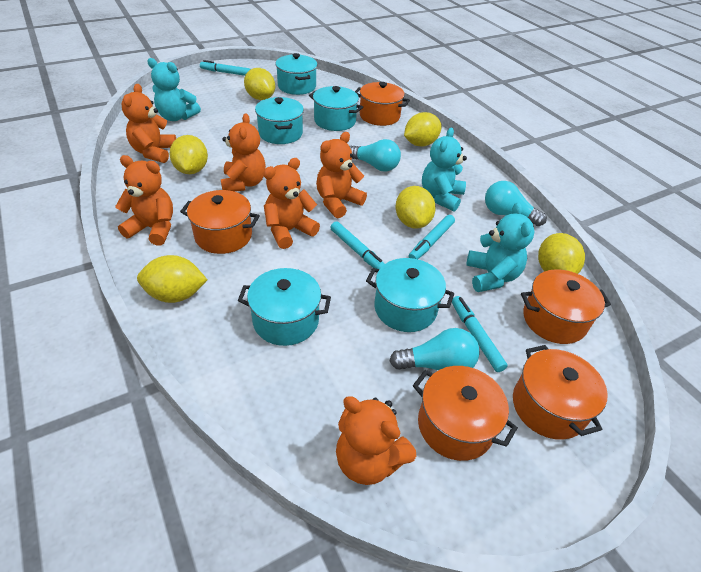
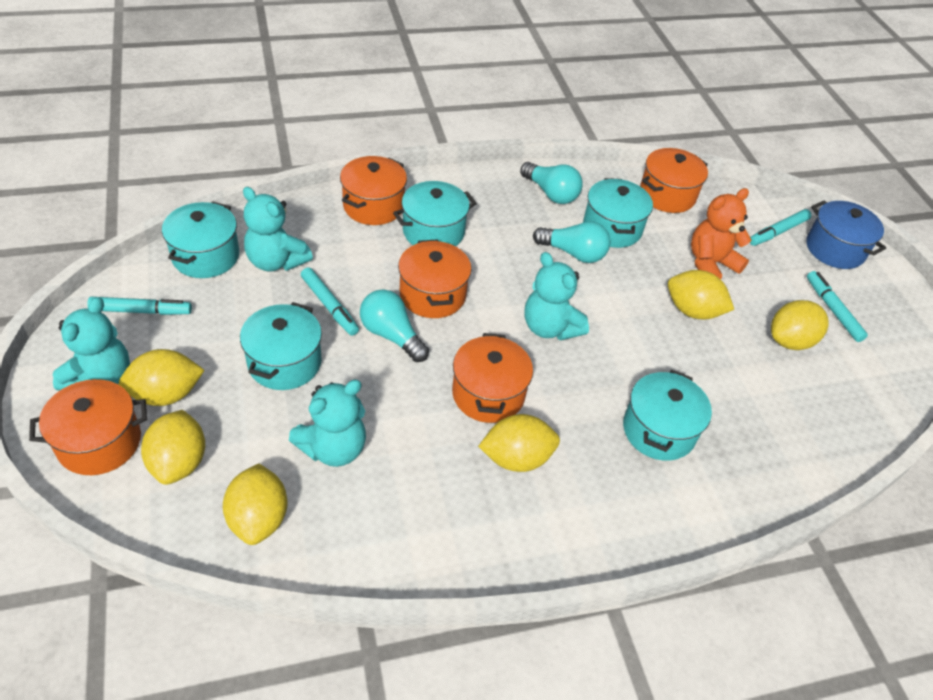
blue pot: 0 -> 1
orange teddy bear: 6 -> 1
turquoise teddy bear: 3 -> 4

